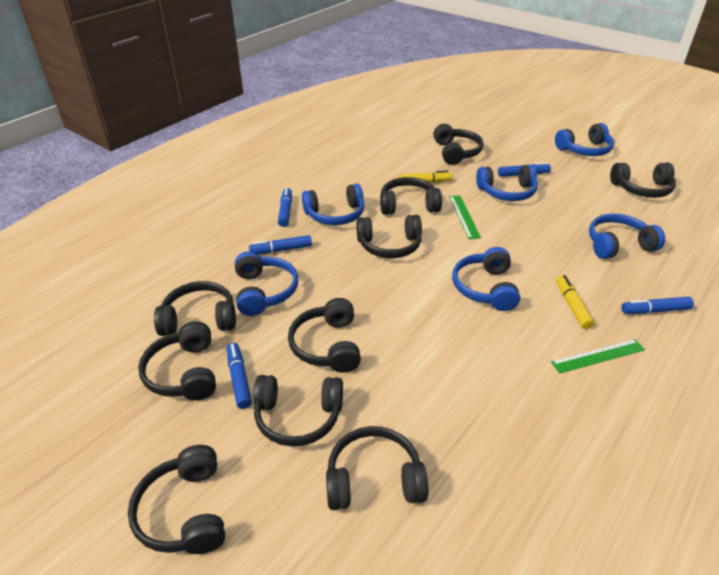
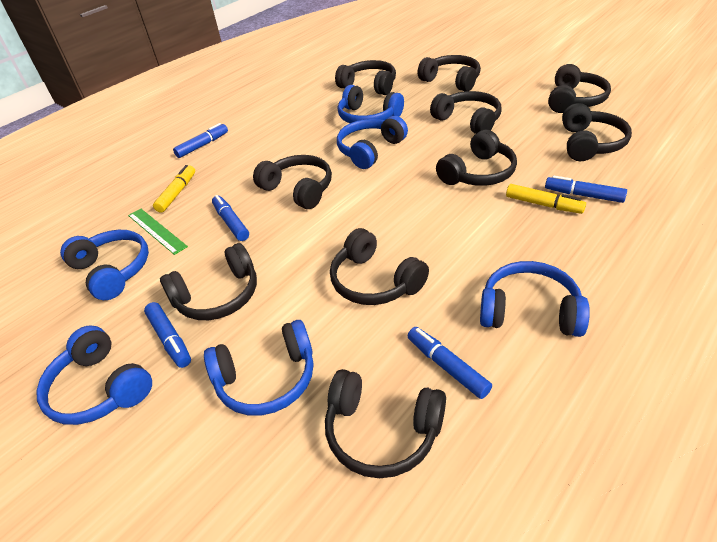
green ruler: 2 -> 1

